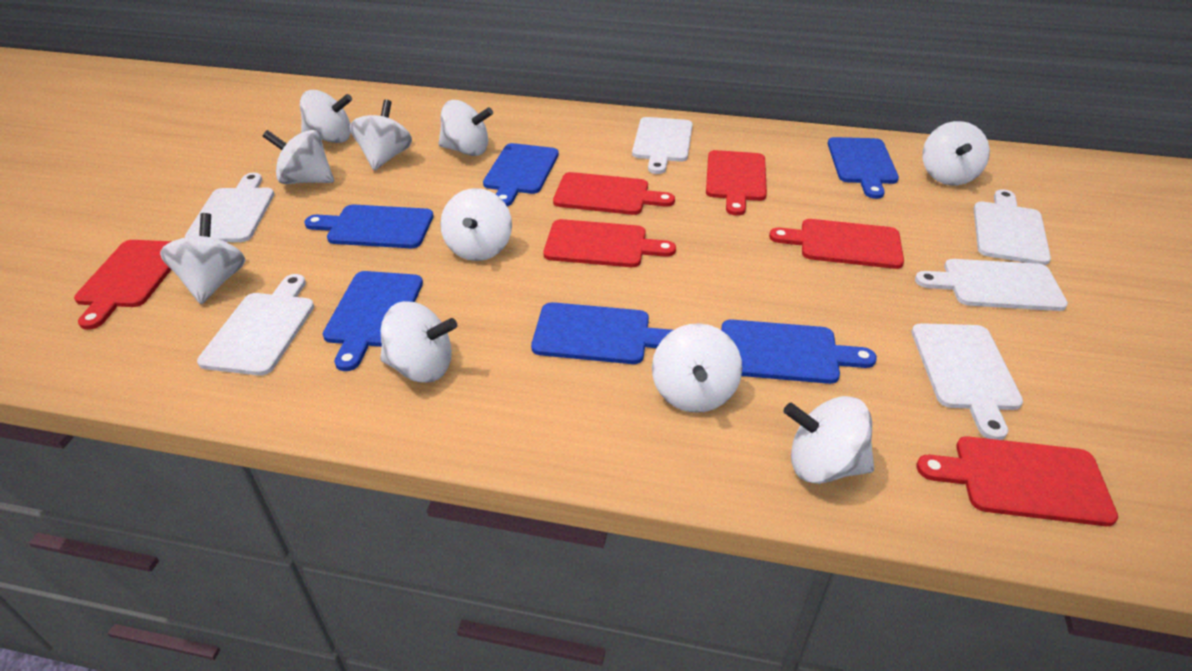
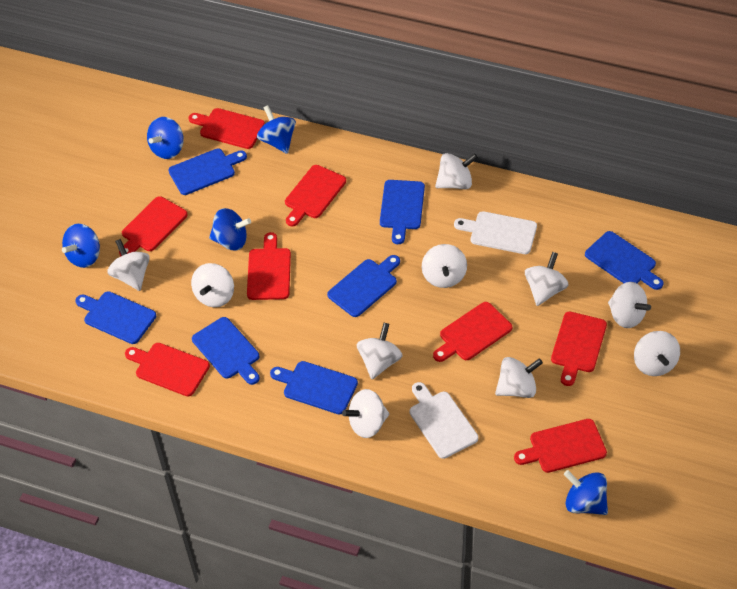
blue cutting board: 6 -> 7
blue spinning top: 0 -> 5
red cutting board: 6 -> 8
white cutting board: 6 -> 2

